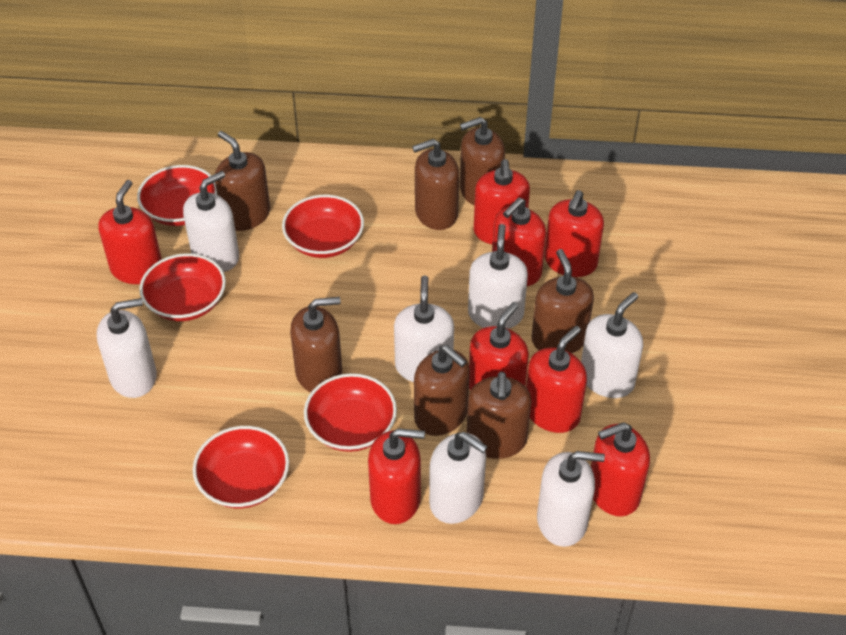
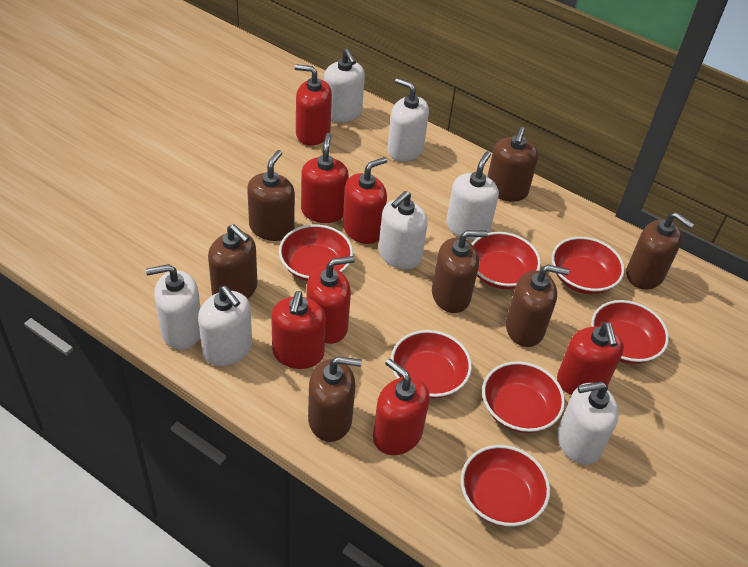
red bowl: 5 -> 7
red soap dispenser: 8 -> 7

